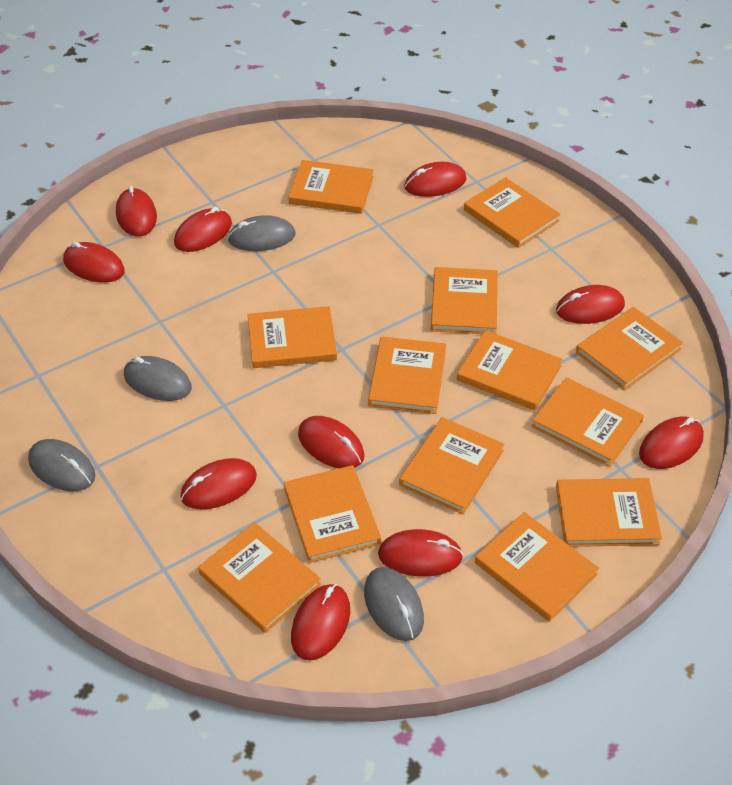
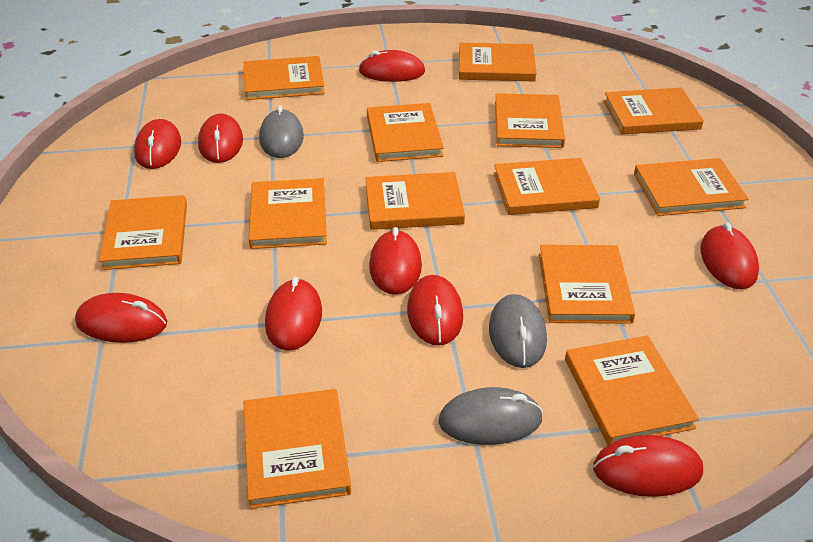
grey mouse: 4 -> 3
red mouse: 10 -> 9

